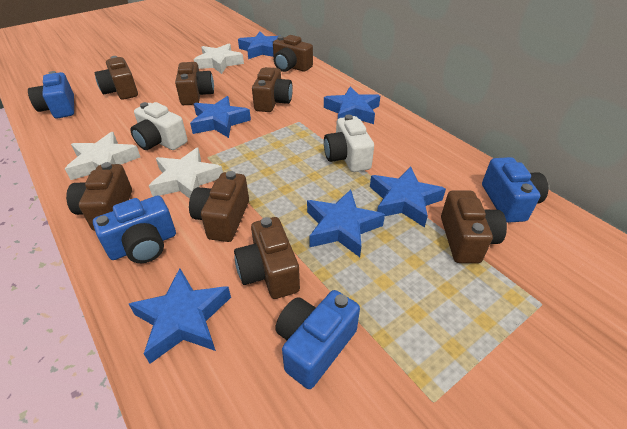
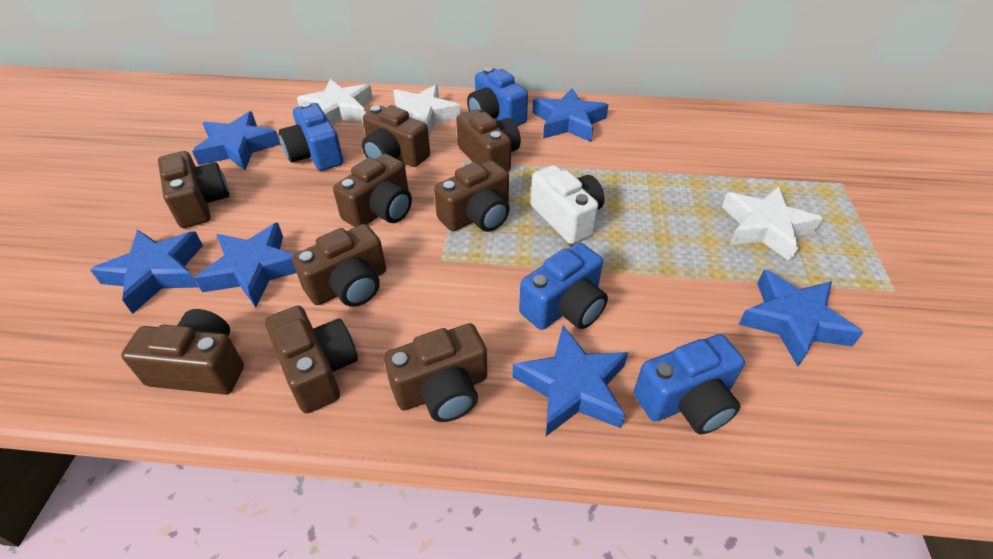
brown camera: 8 -> 9
white camera: 2 -> 1

